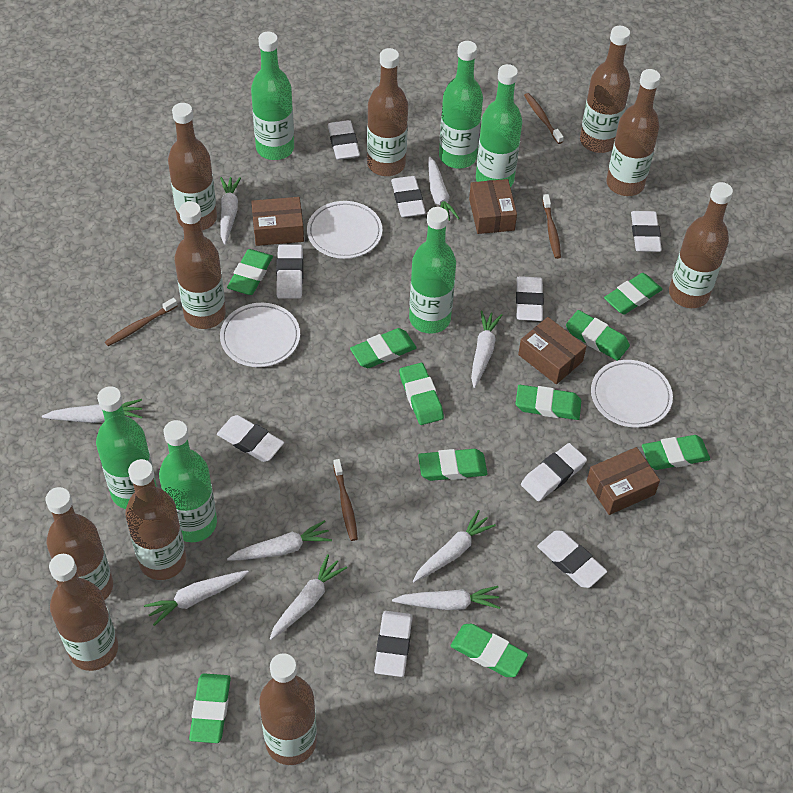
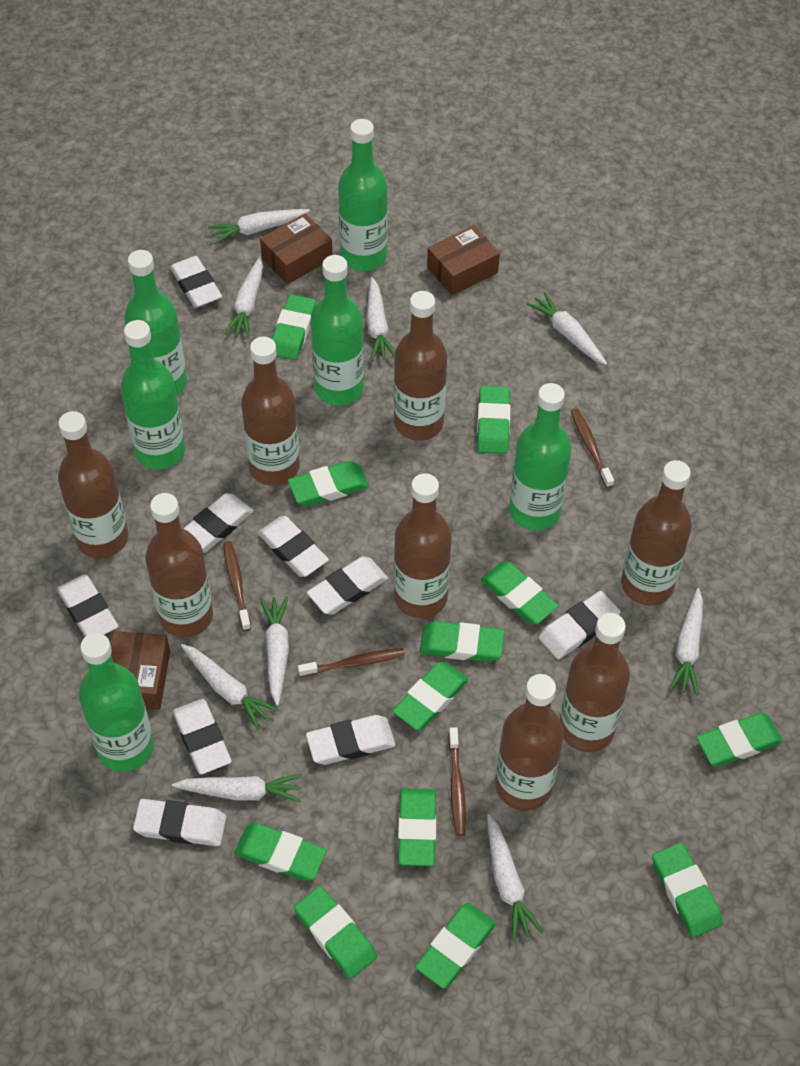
brown bottle: 10 -> 8
brown box: 4 -> 3
green eraser: 10 -> 12
white plate: 3 -> 0

